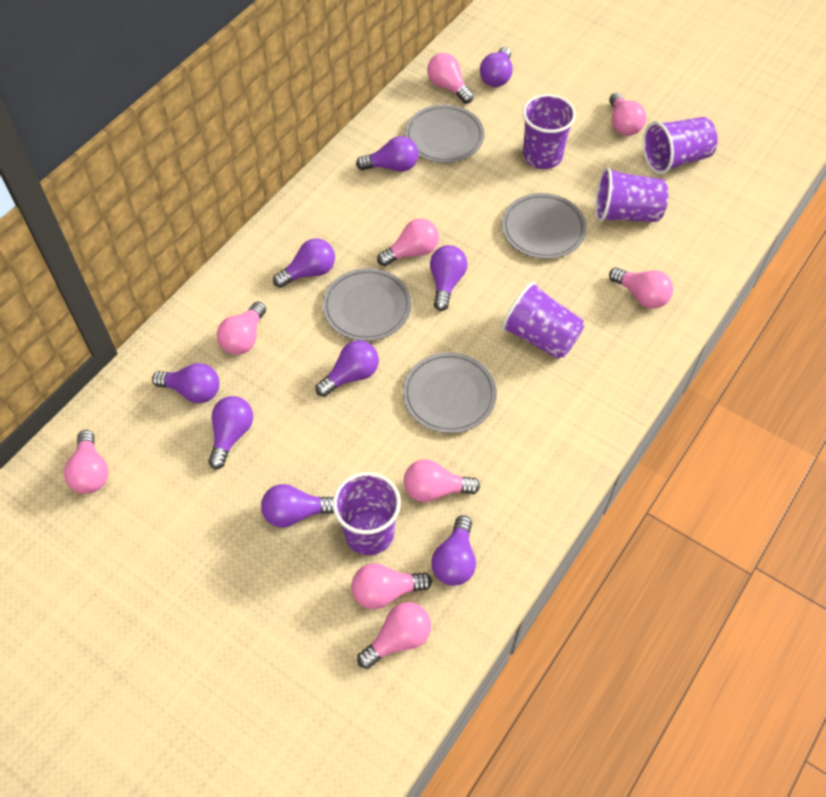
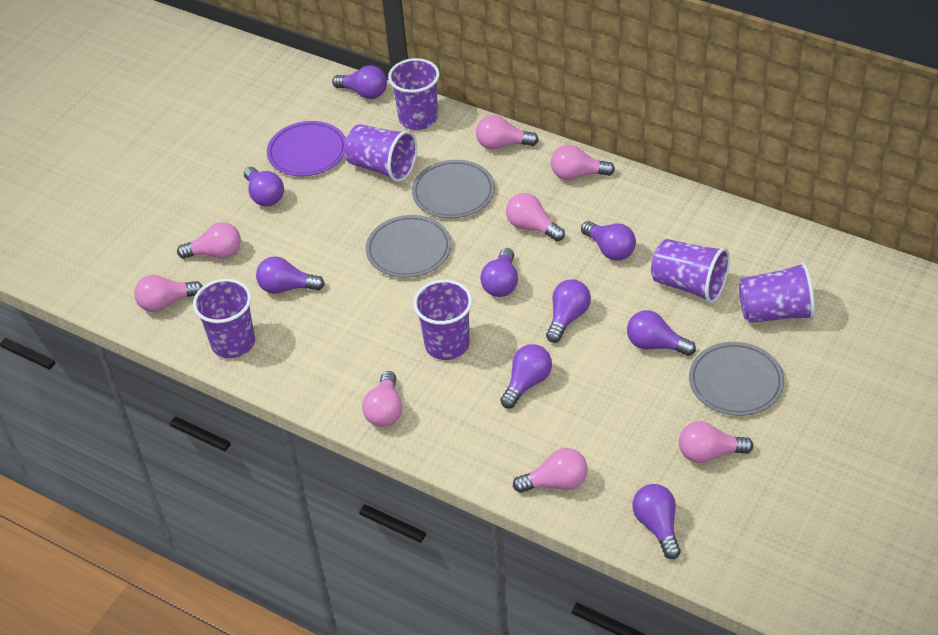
grey plate: 4 -> 3
pink light bulb: 9 -> 8
purple cup: 5 -> 6
purple plate: 0 -> 1

